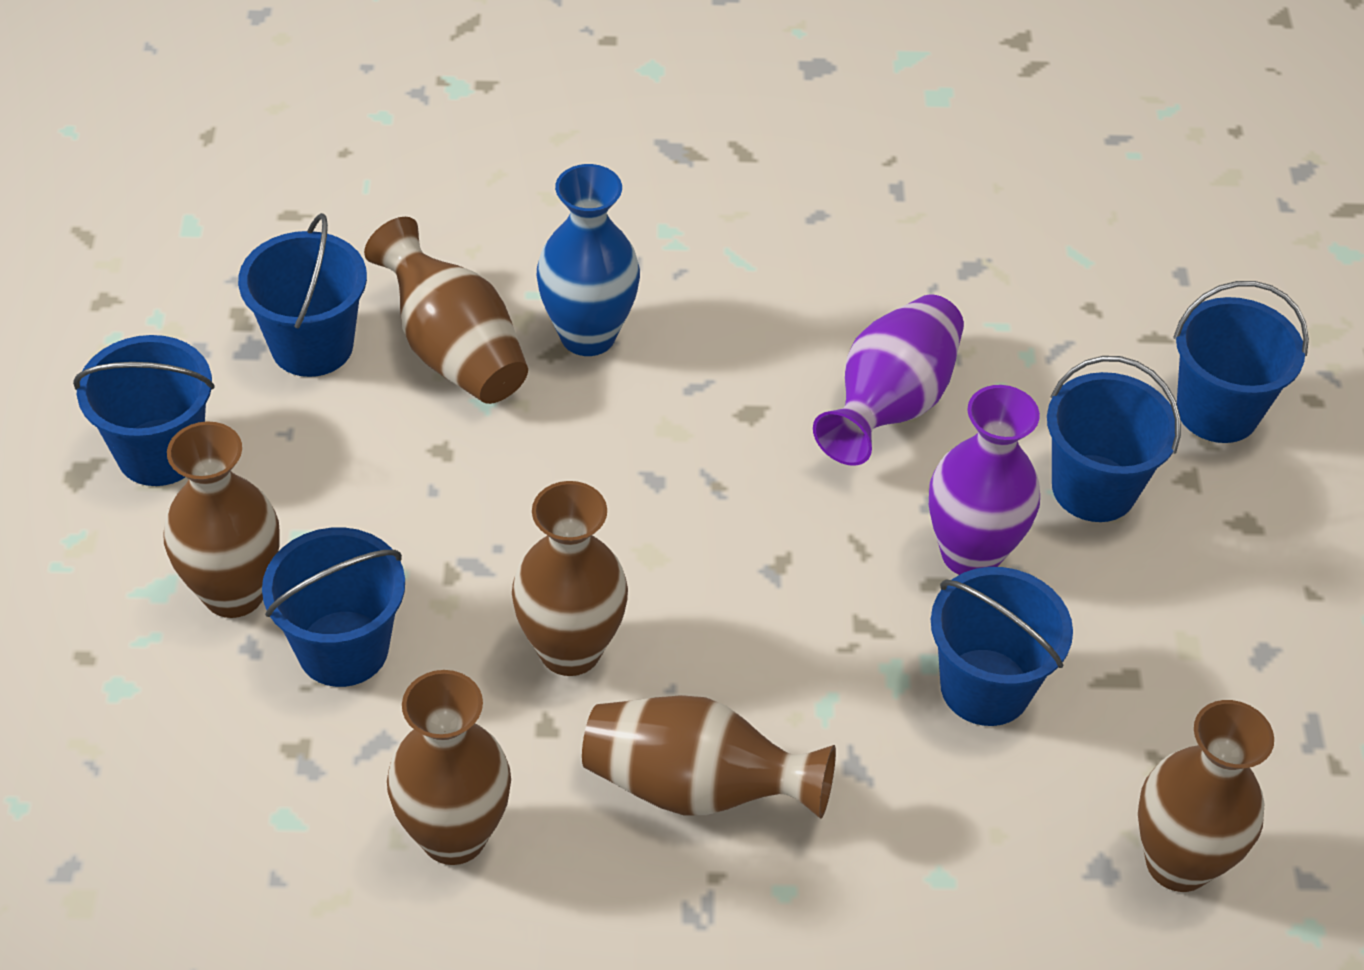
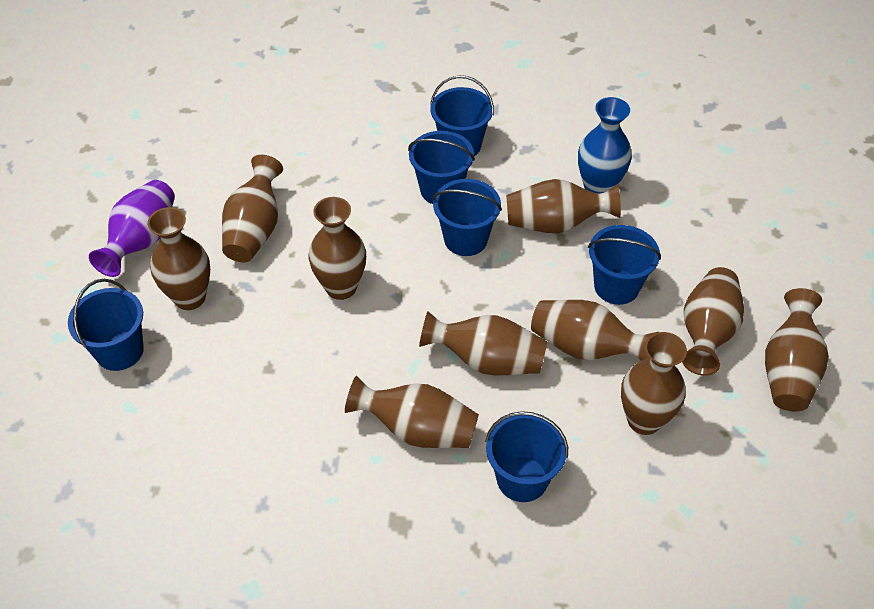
brown vase: 6 -> 10
purple vase: 2 -> 1

